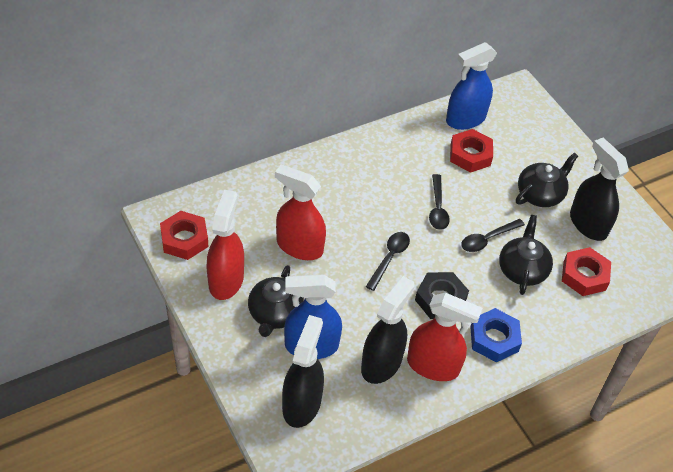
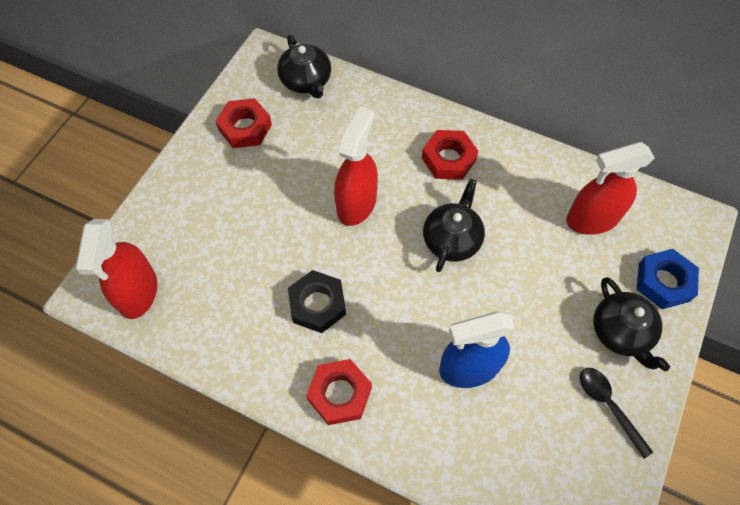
black spoon: 3 -> 1
black spray bottle: 3 -> 0
blue spray bottle: 2 -> 1

